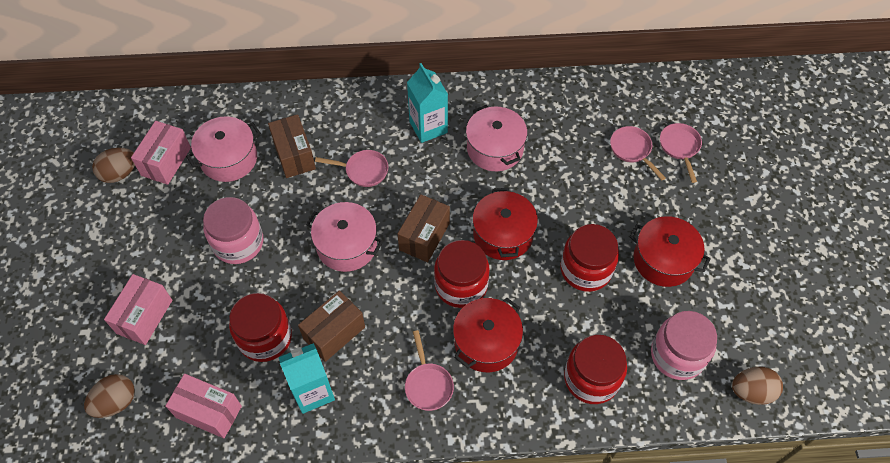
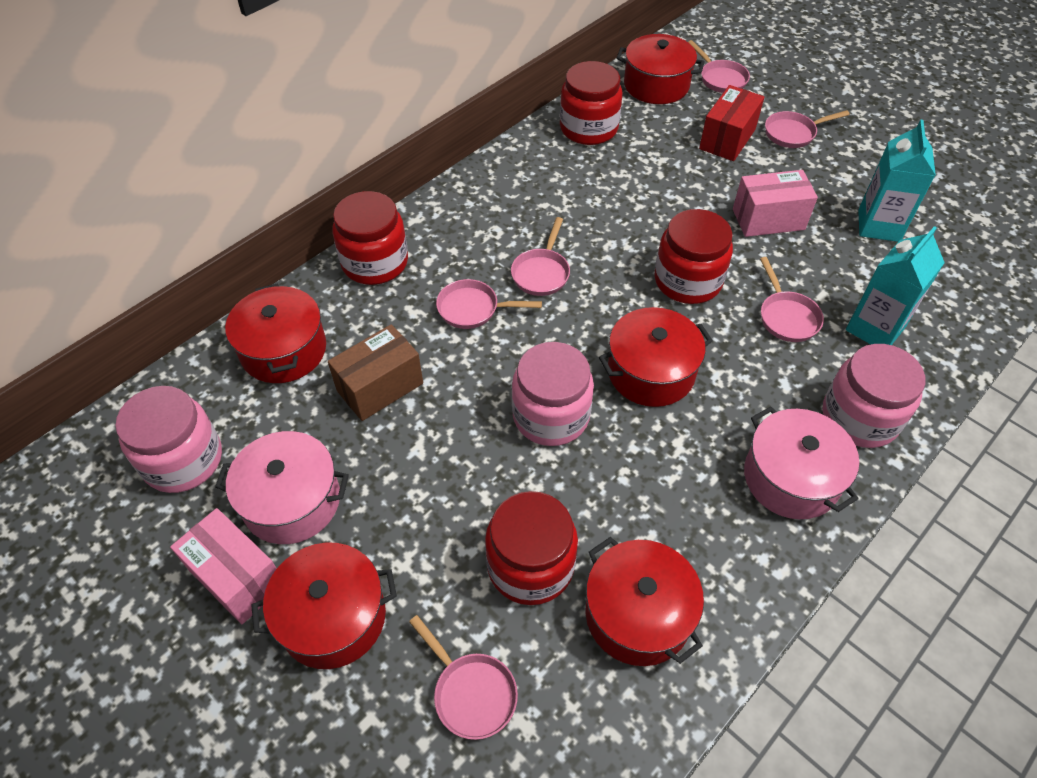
brown box: 3 -> 1
brown egg: 3 -> 0
pink box: 3 -> 2
pink jar: 2 -> 3
pink pan: 4 -> 6
pink pot: 3 -> 2
red box: 0 -> 1
red pot: 3 -> 5

